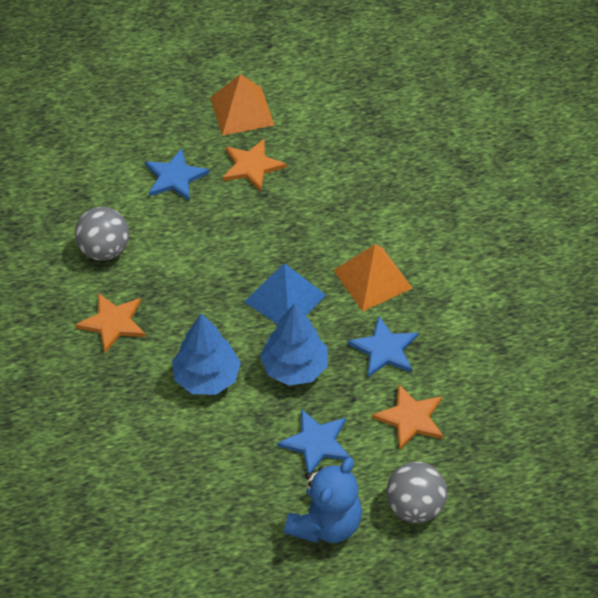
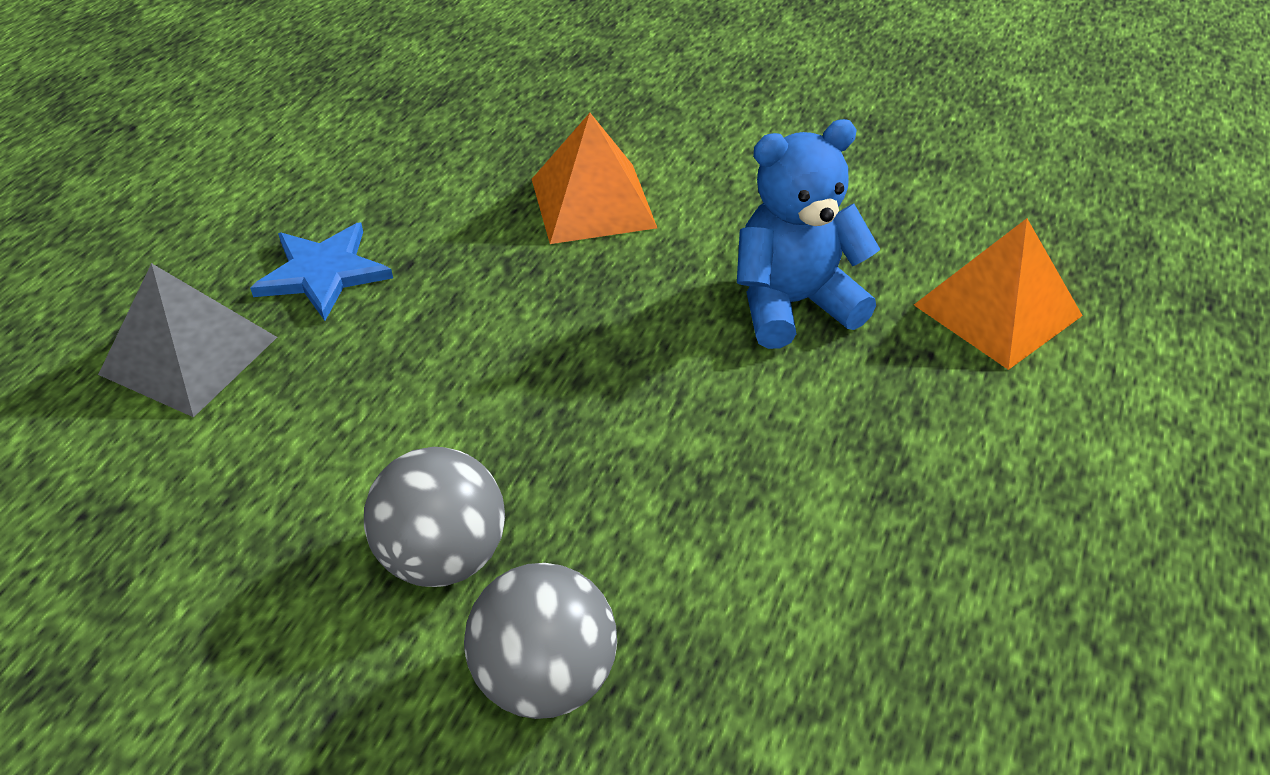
blue pyramid: 1 -> 0
blue star: 3 -> 1
blue tree: 2 -> 0
grey pyramid: 0 -> 1
orange star: 3 -> 0

